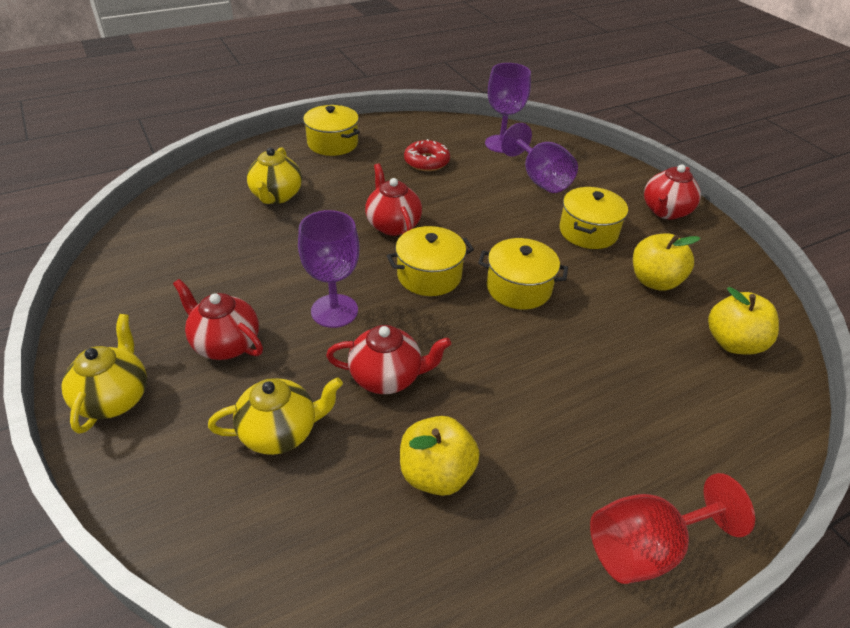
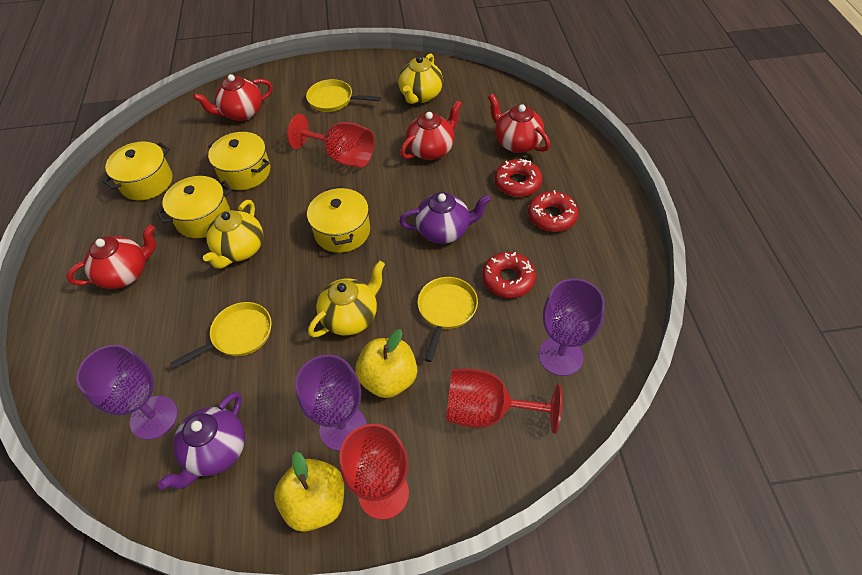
purple teapot: 0 -> 2
red donut: 1 -> 3
red goblet: 1 -> 3
yellow apple: 3 -> 2
yellow pan: 0 -> 3

